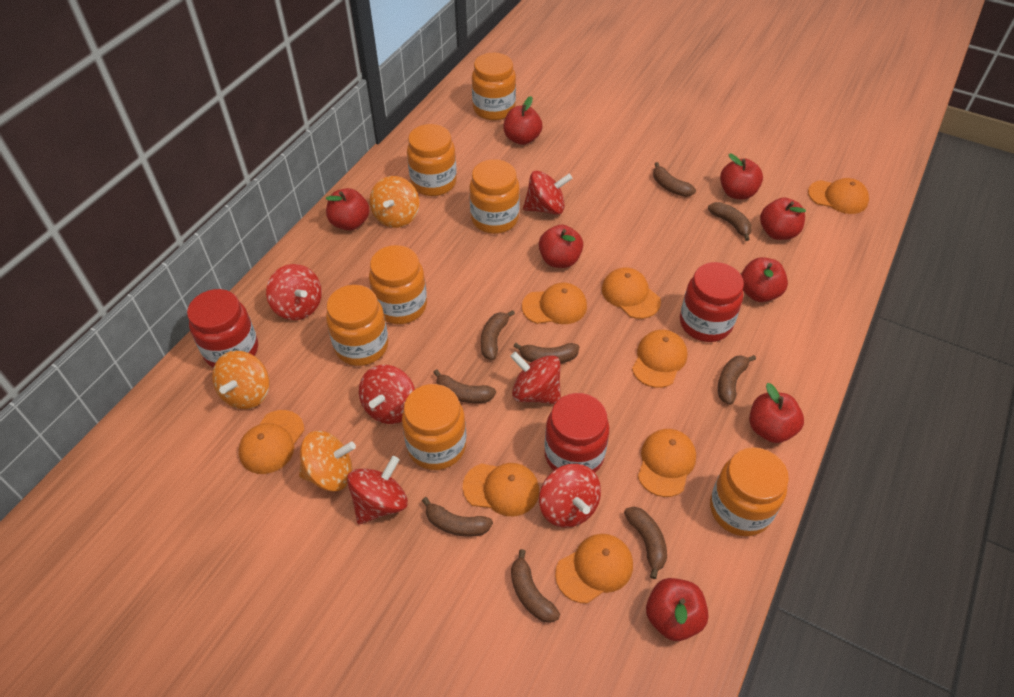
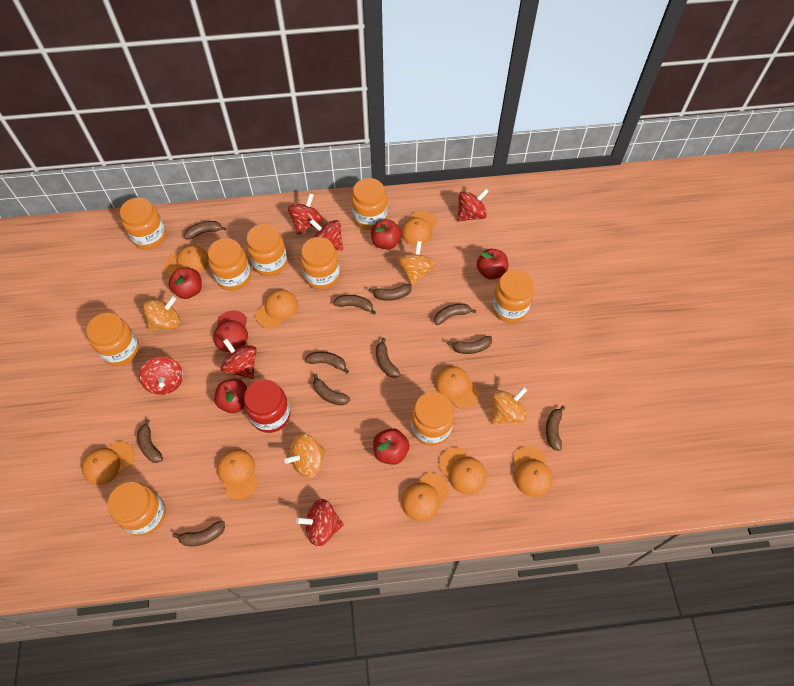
brown banana: 9 -> 11
orange cap: 8 -> 9
orange jar: 7 -> 9
orange spinning top: 3 -> 4
red apple: 8 -> 5
red cap: 0 -> 1
red jar: 3 -> 1

